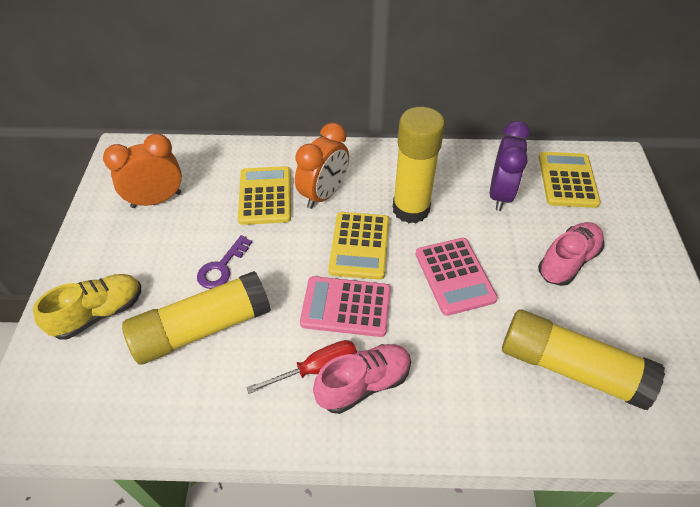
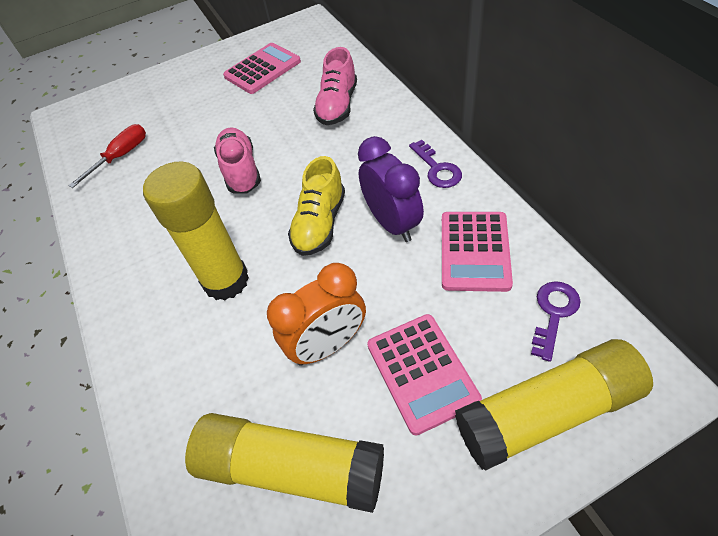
orange clock: 2 -> 1
pink calculator: 2 -> 3
purple key: 1 -> 2
yellow calculator: 3 -> 0

